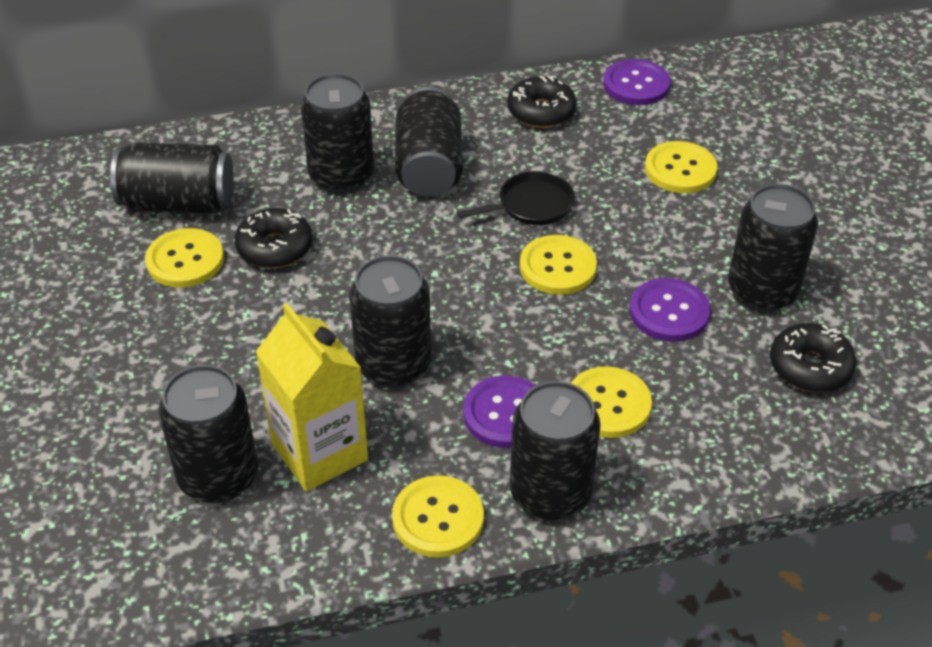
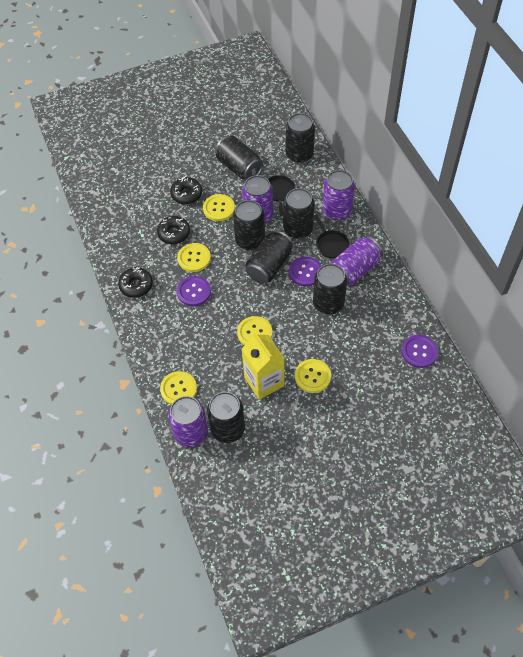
black pan: 1 -> 2
purple can: 0 -> 4

